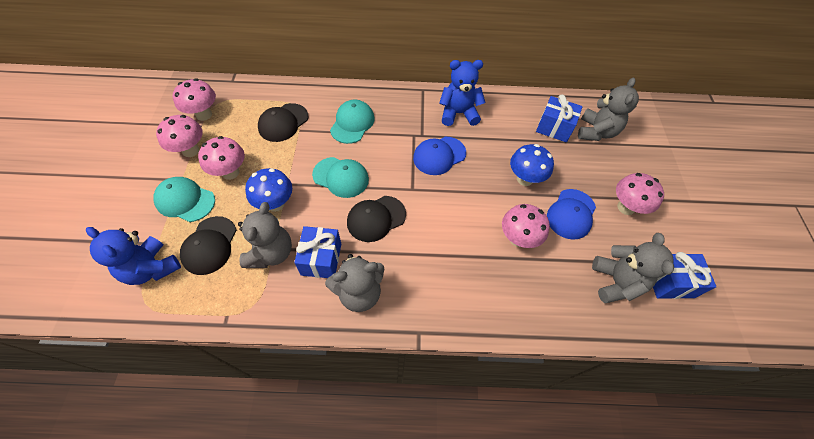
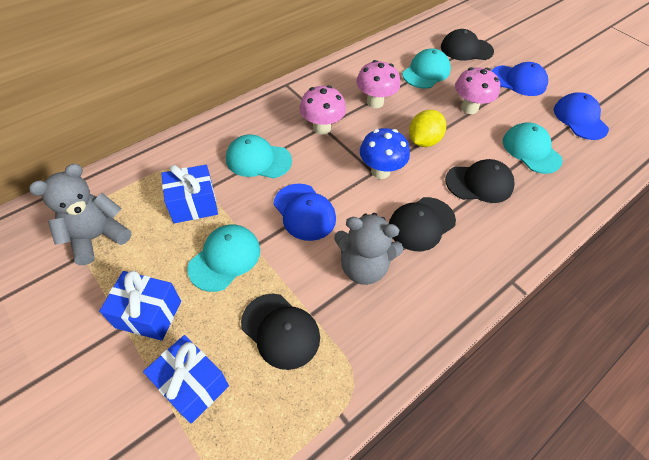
black cap: 3 -> 4
blue cap: 2 -> 3
blue mushroom: 2 -> 1
blue teddy bear: 2 -> 0
grey teddy bear: 4 -> 2
pink mushroom: 5 -> 3
turquoise cap: 3 -> 4
yellow lemon: 0 -> 1

